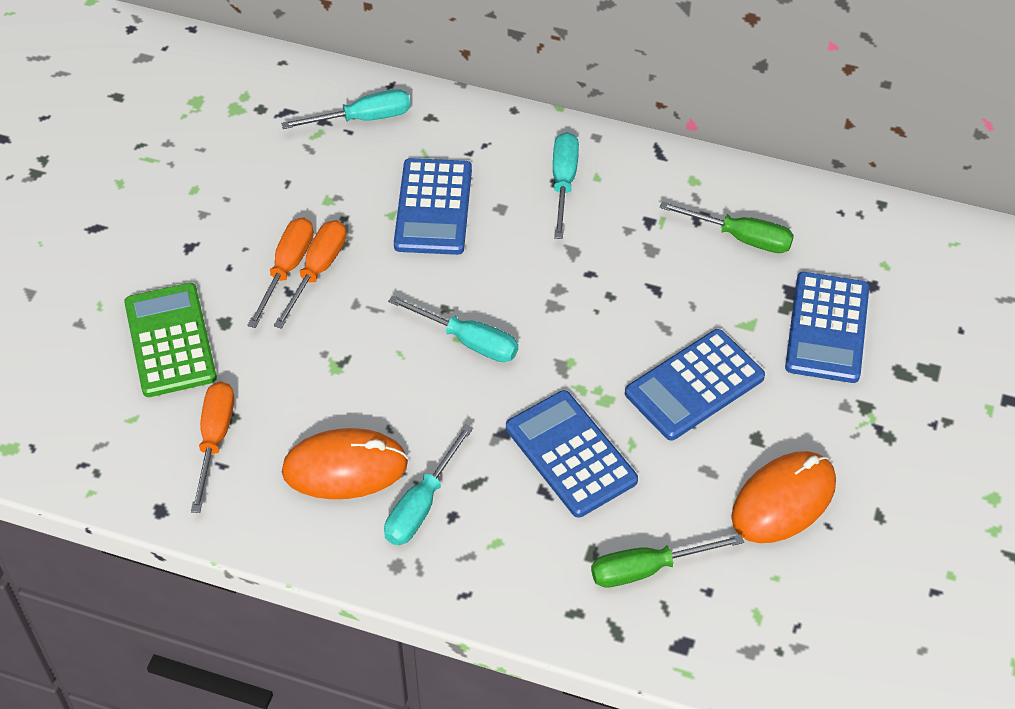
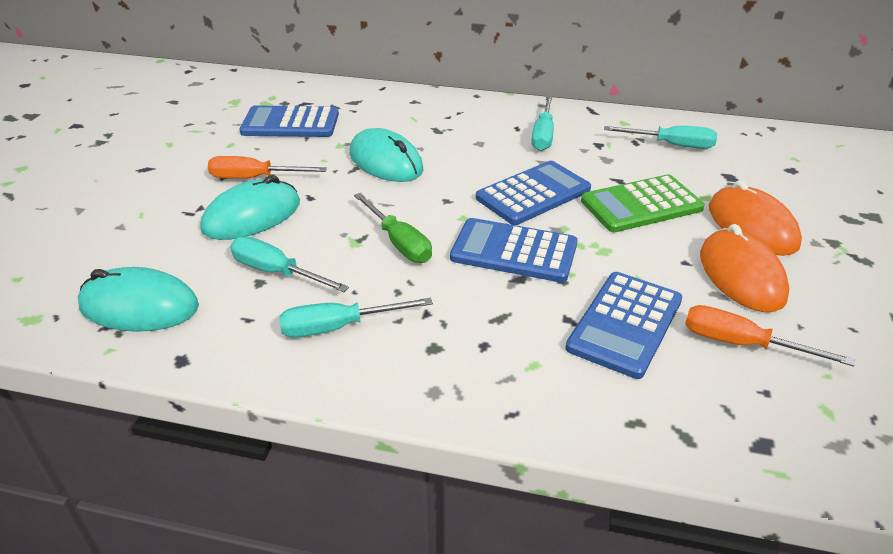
green screwdriver: 2 -> 1
orange screwdriver: 3 -> 2
turquoise mouse: 0 -> 3

